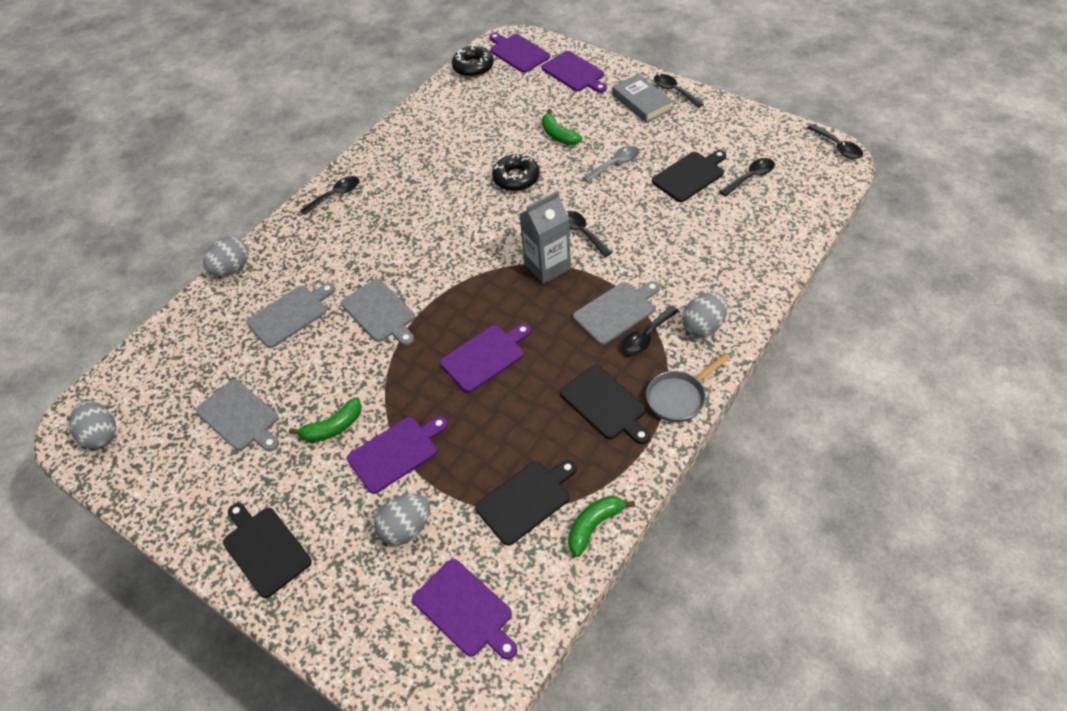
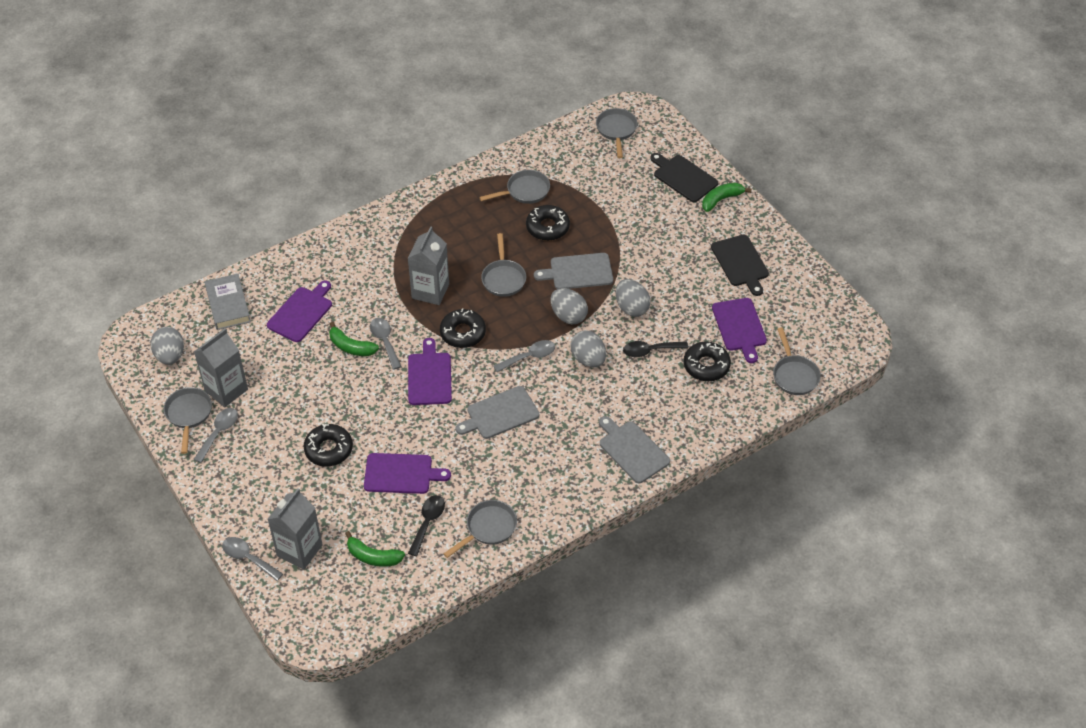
black cutting board: 4 -> 2
black donut: 2 -> 4
black spoon: 6 -> 2
grey carton: 1 -> 3
grey cutting board: 4 -> 3
grey pan: 1 -> 6
grey spoon: 1 -> 4
purple cutting board: 5 -> 4

